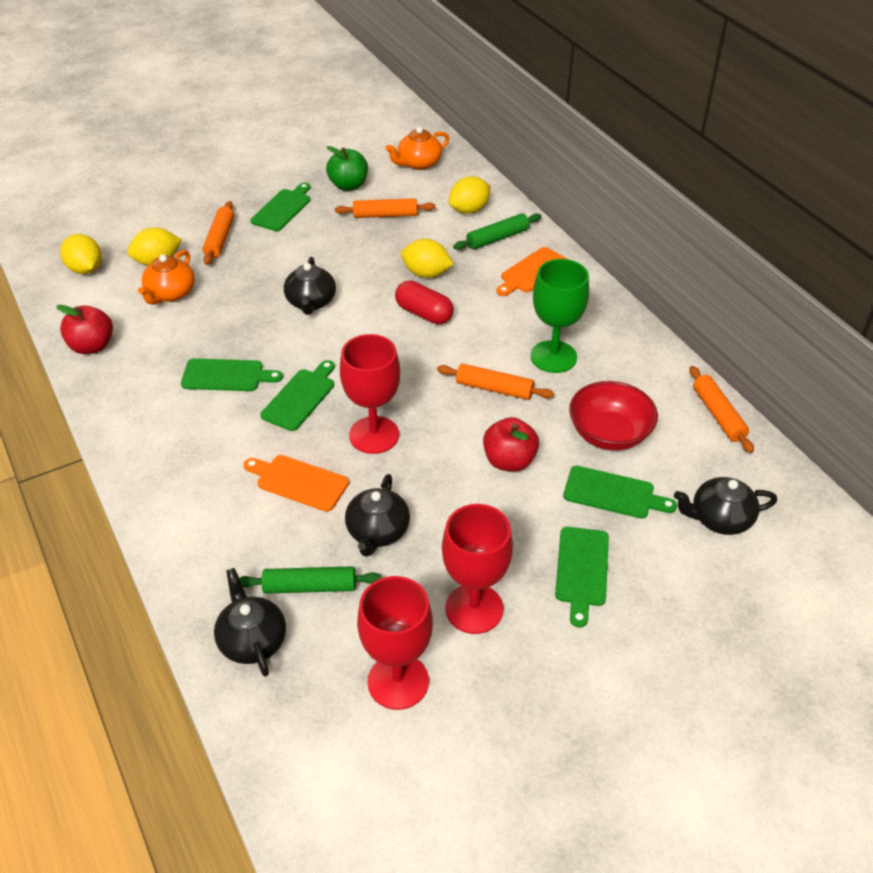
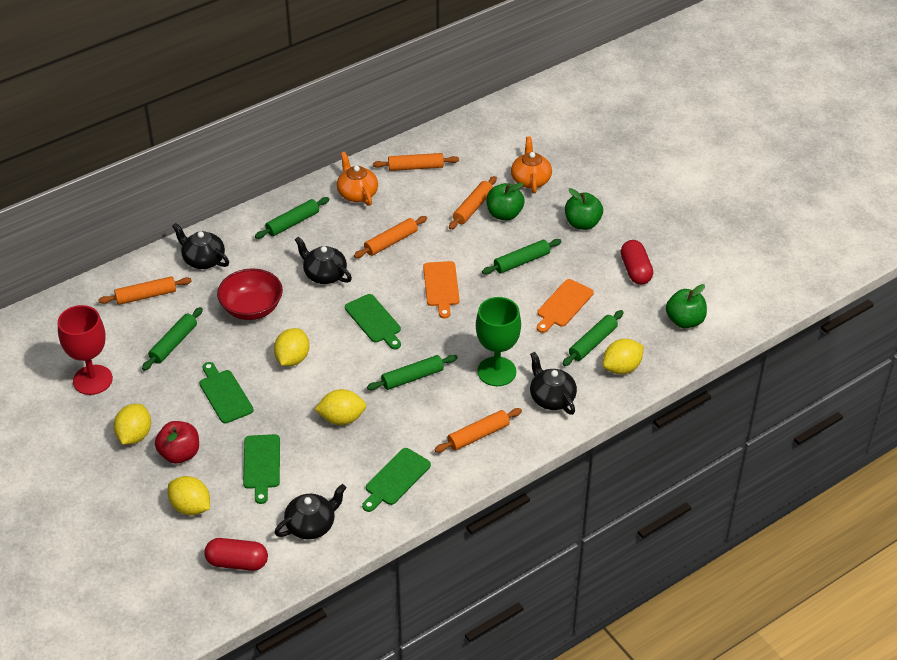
green apple: 1 -> 3
green cutting board: 5 -> 4
green rolling pin: 2 -> 5
orange rolling pin: 4 -> 5
red apple: 2 -> 1
red capsule: 1 -> 2
red goblet: 3 -> 1
yellow lemon: 4 -> 5

